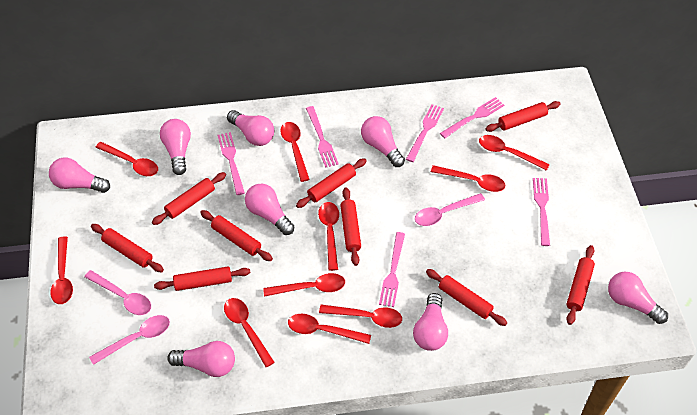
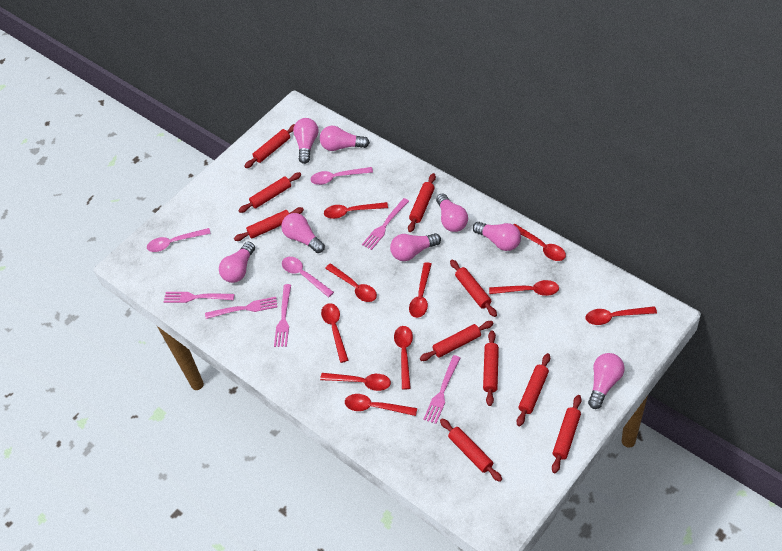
pink fork: 6 -> 5
red rolling pin: 9 -> 10

